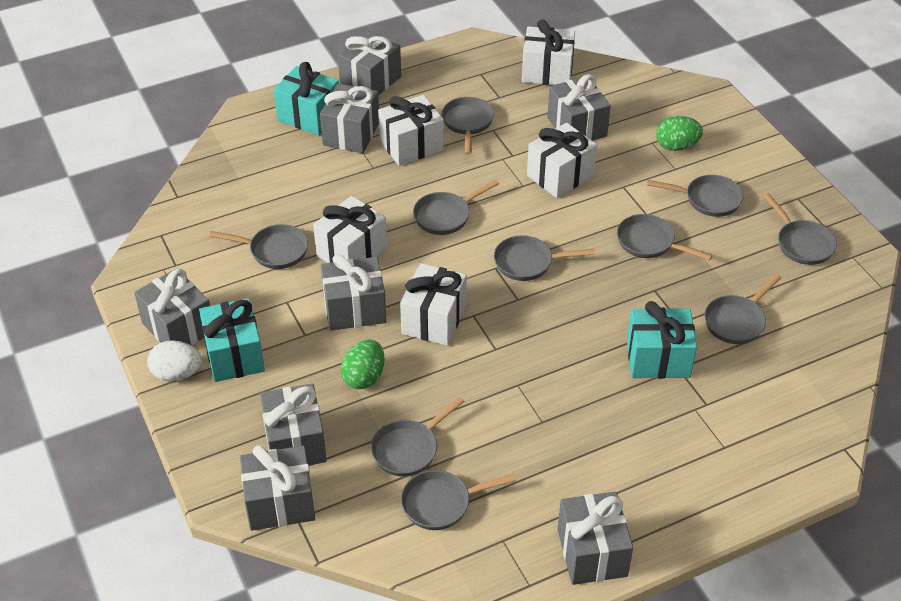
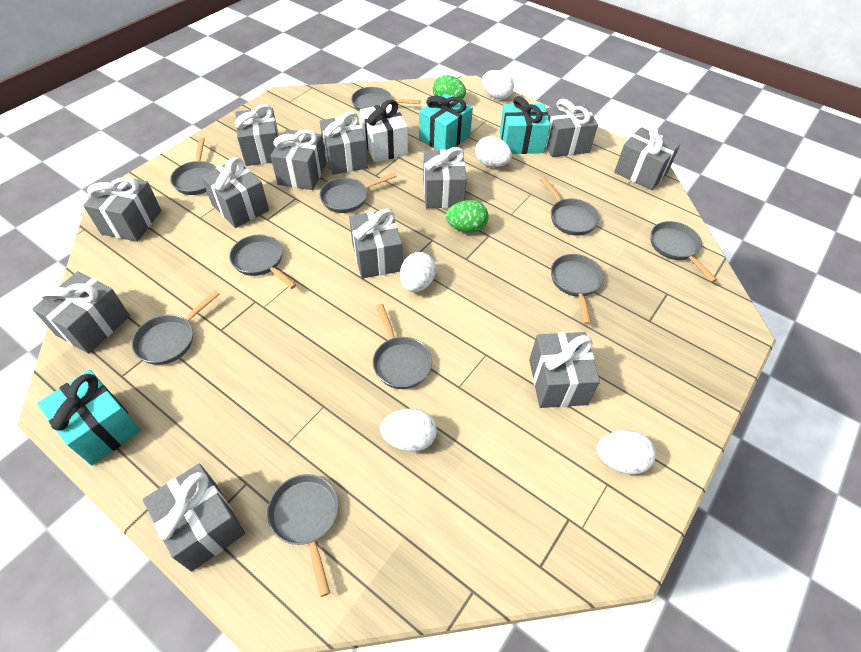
grey gift: 8 -> 12
white egg: 1 -> 5
white gift: 5 -> 1

